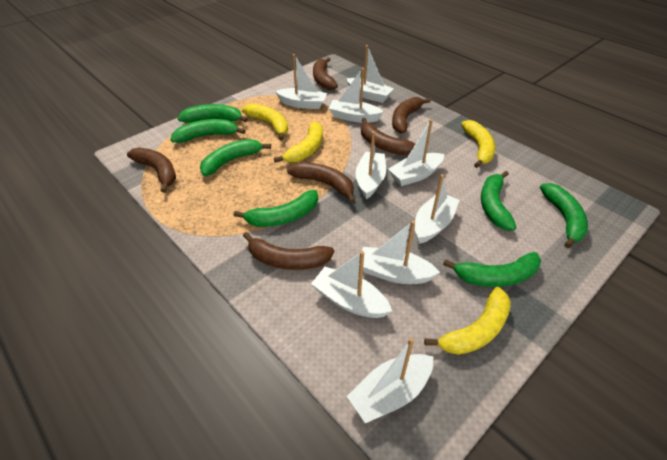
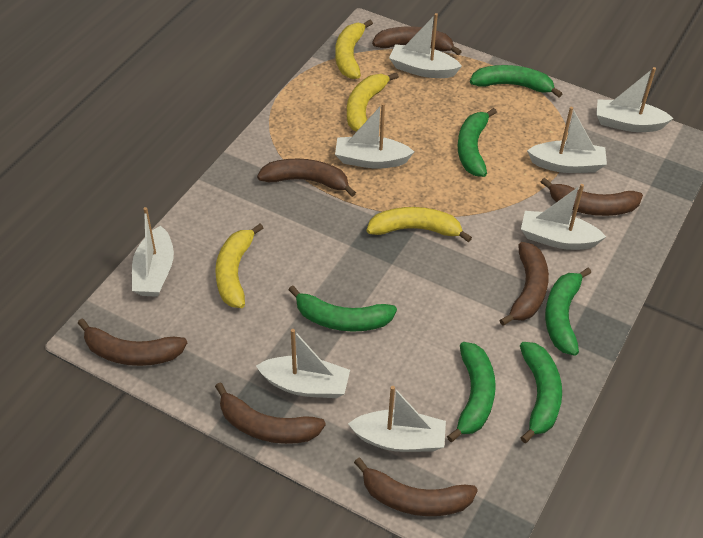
brown banana: 6 -> 7
green banana: 7 -> 6
white boat: 9 -> 8

